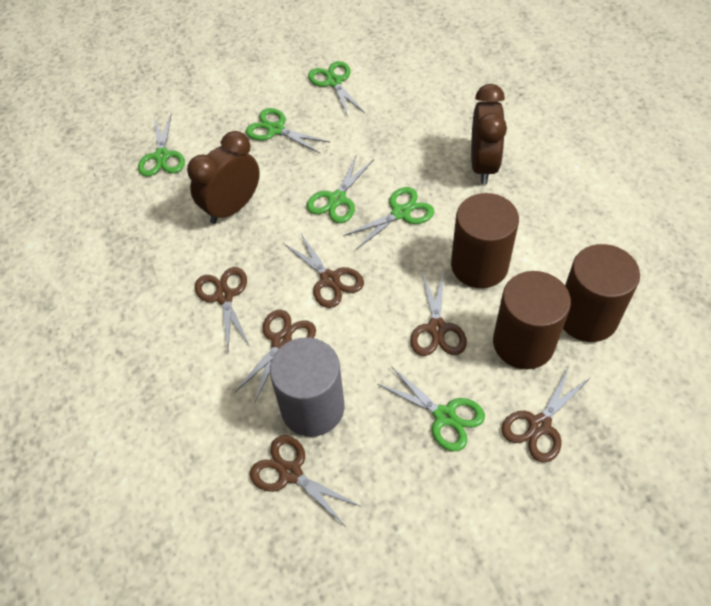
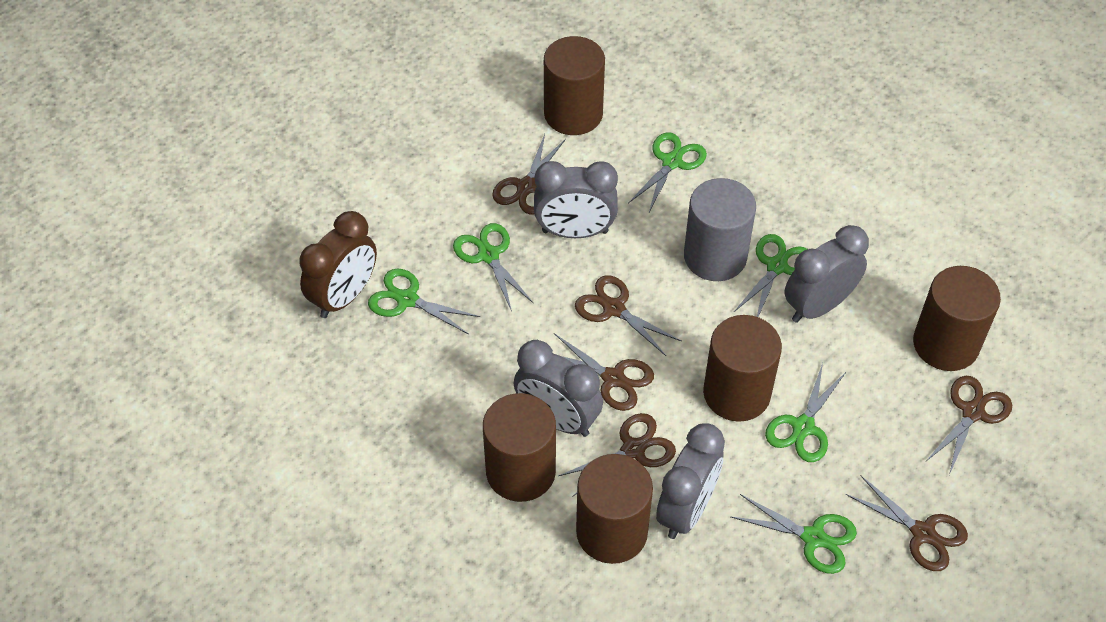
brown clock: 2 -> 1
brown cylinder: 3 -> 5
grey clock: 0 -> 4

